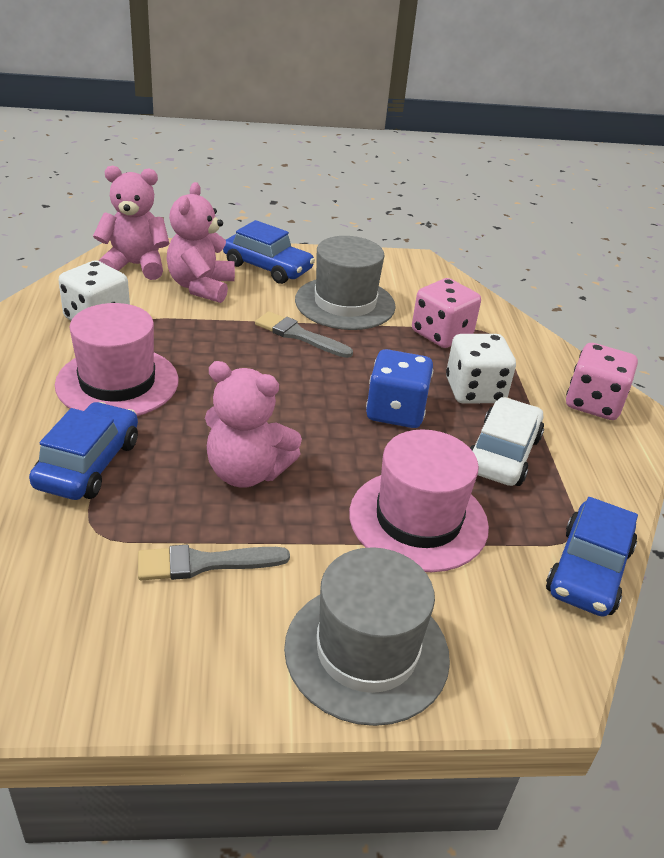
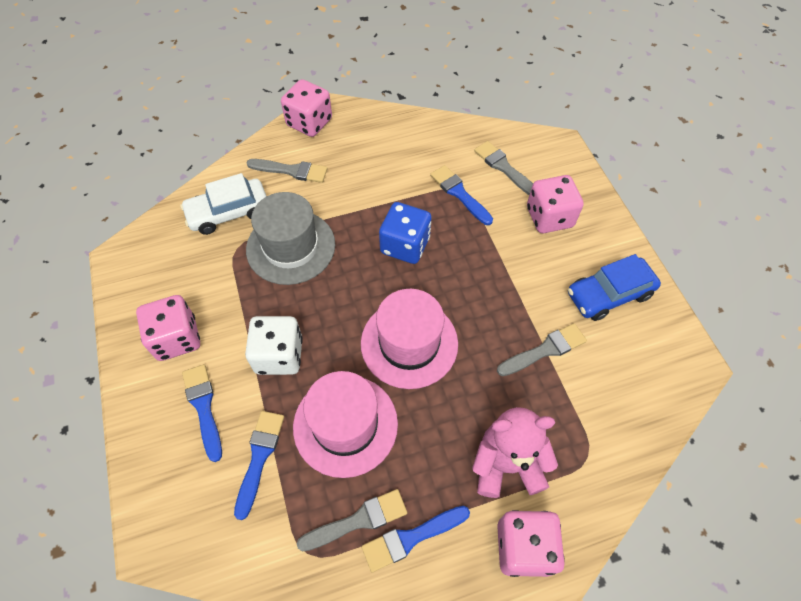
blue brush: 0 -> 4
blue car: 3 -> 1
grey brush: 2 -> 4
grey hat: 2 -> 1
pink dice: 2 -> 4
pink teddy bear: 3 -> 1
white dice: 2 -> 1

